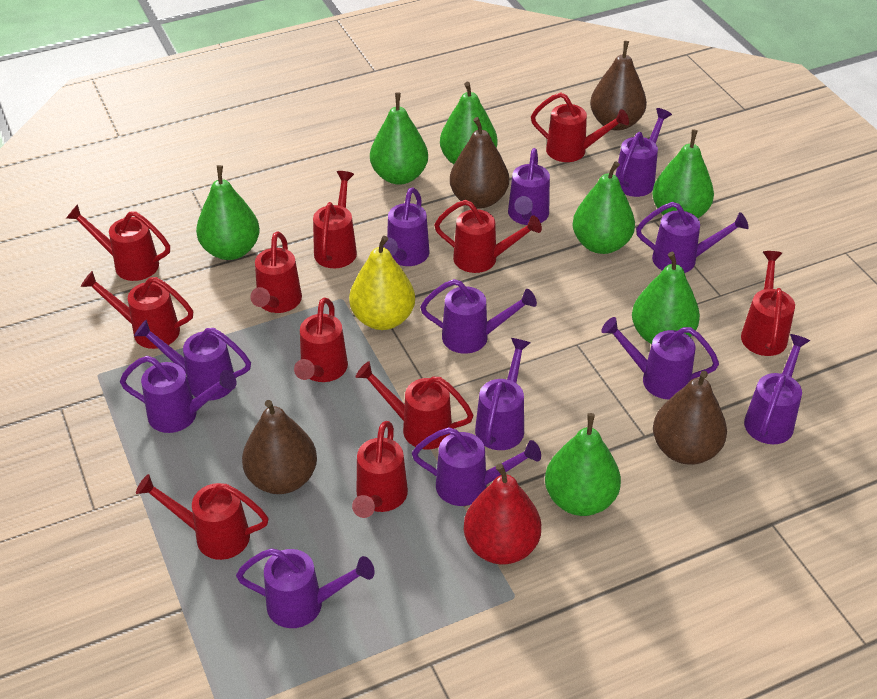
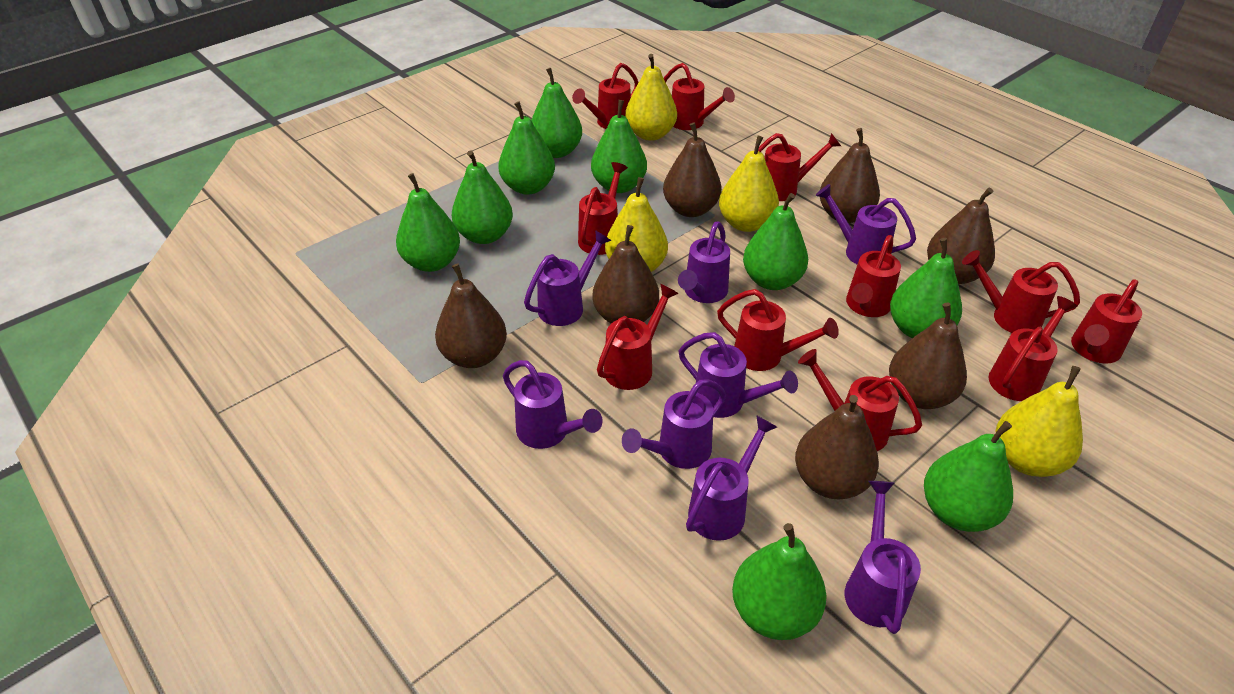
brown pear: 4 -> 7
green pear: 7 -> 9
purple watering can: 12 -> 8
red pear: 1 -> 0
yellow pear: 1 -> 4

